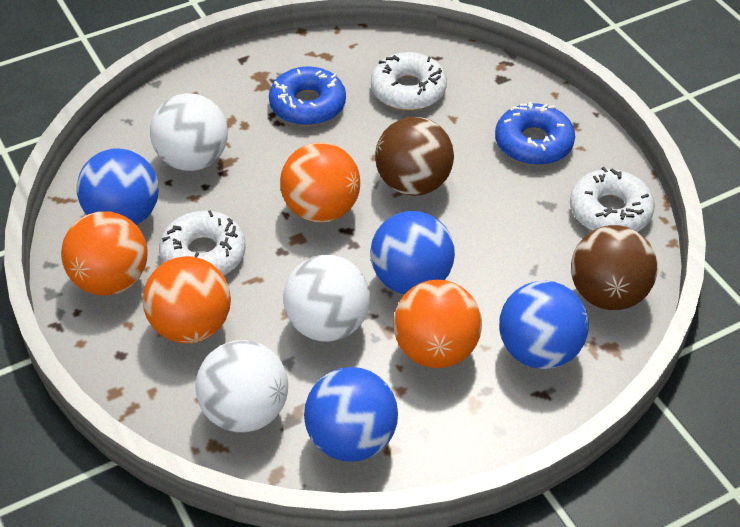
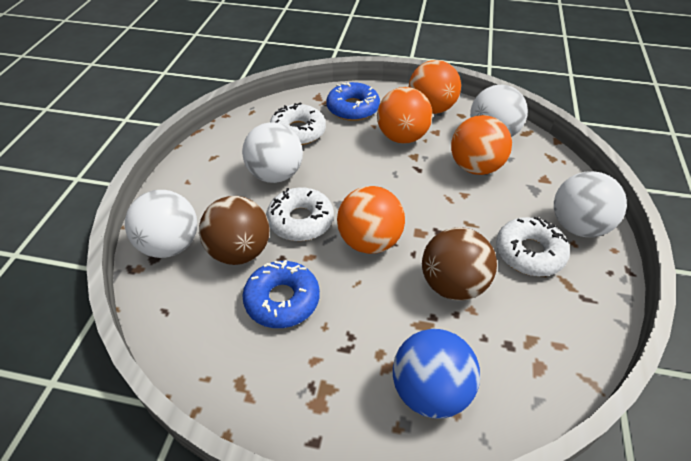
blue ball: 4 -> 1
white ball: 3 -> 4

